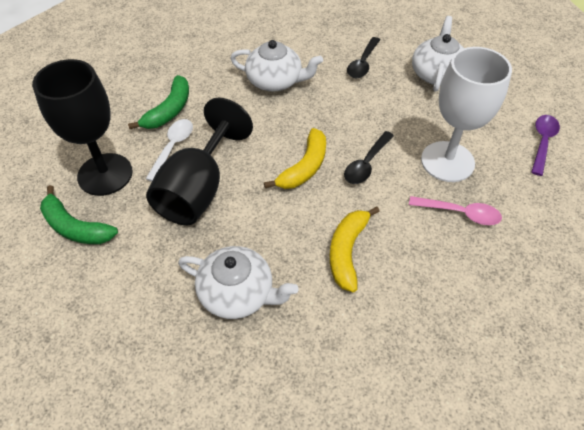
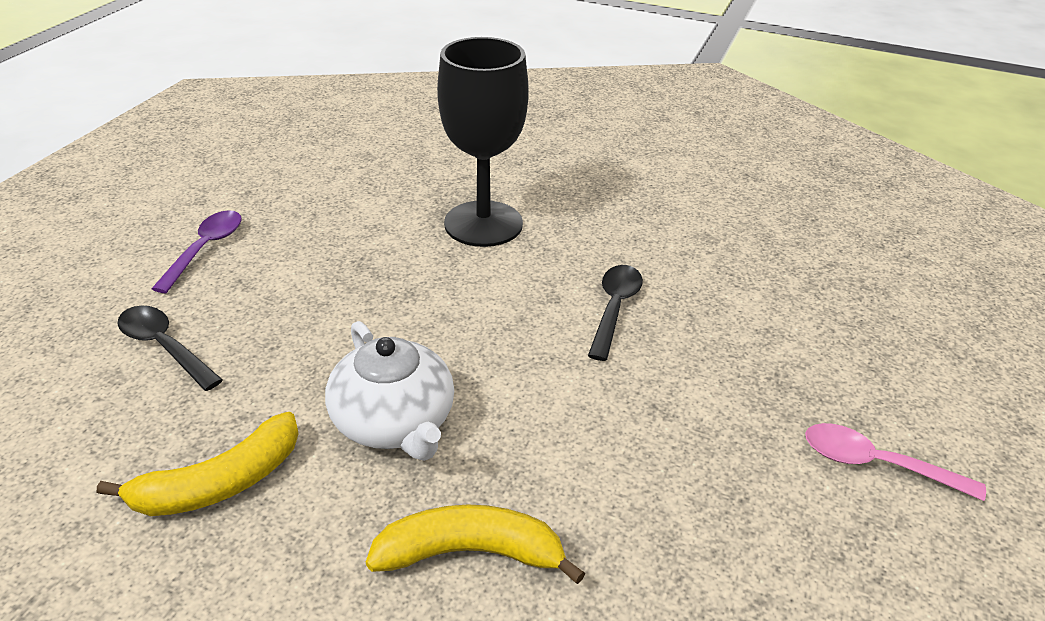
black goblet: 2 -> 1
green banana: 2 -> 0
white goblet: 1 -> 0
white spoon: 1 -> 0
white teapot: 3 -> 1

